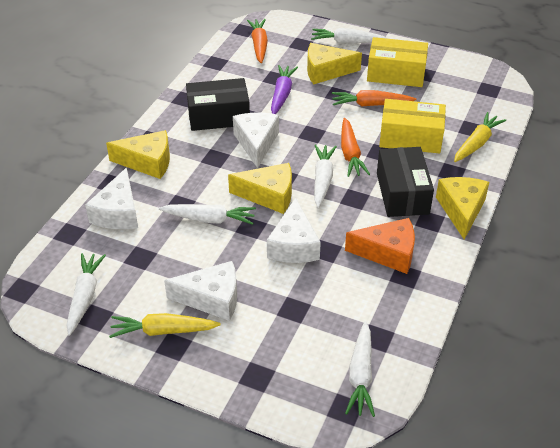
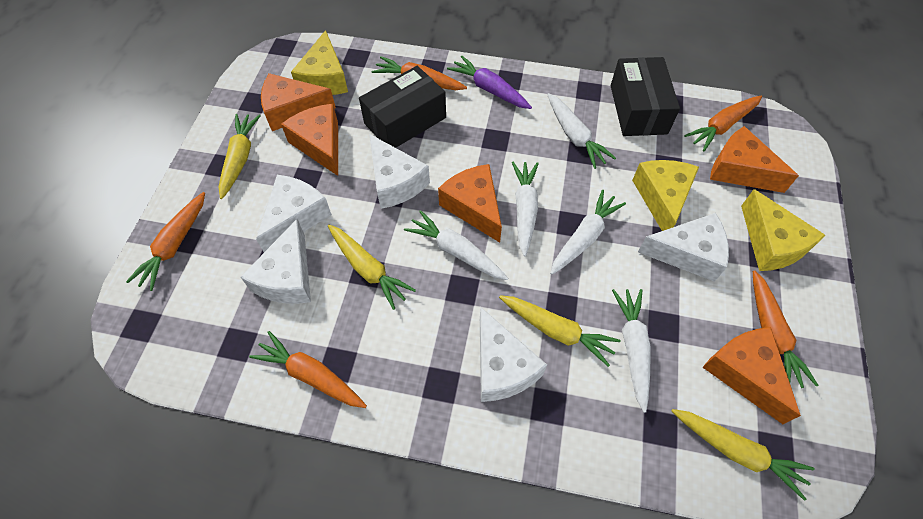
orange carrot: 3 -> 5
orange cheese: 1 -> 5
white cheese: 4 -> 5
yellow box: 2 -> 0
yellow carrot: 2 -> 4
yellow cheese: 4 -> 3

